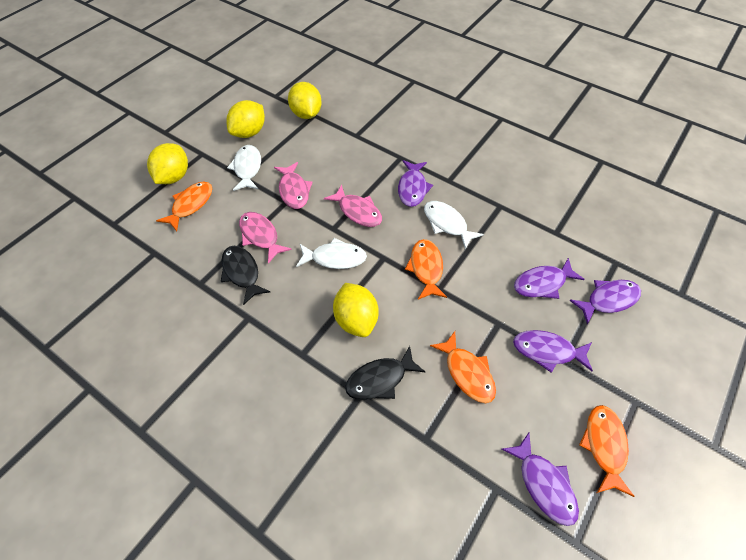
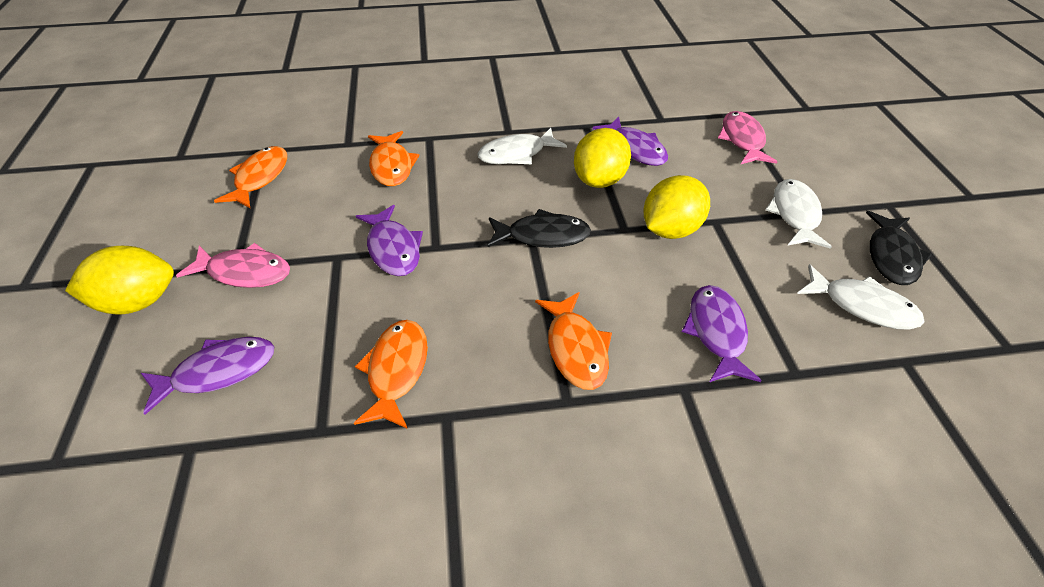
pink fish: 3 -> 2
purple fish: 5 -> 4
yellow lemon: 4 -> 3

